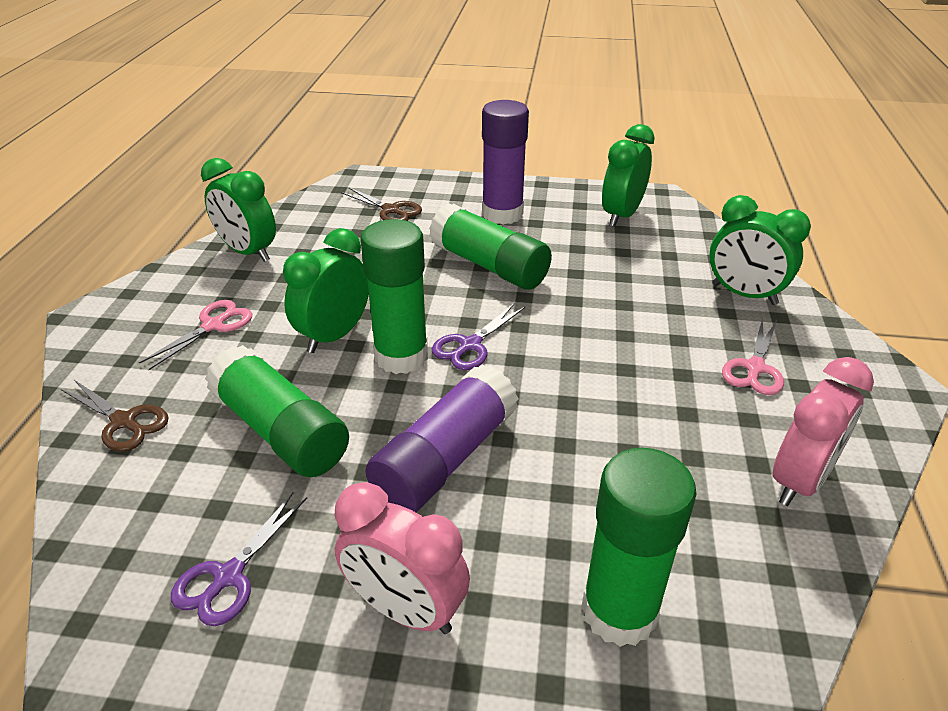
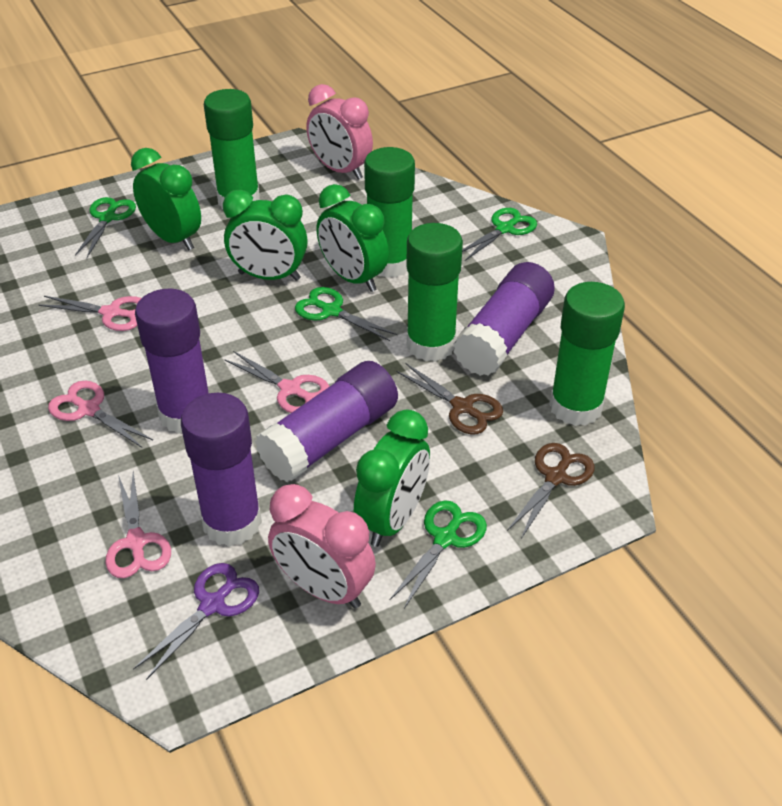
green scissors: 0 -> 4
pink scissors: 2 -> 4
purple glue stick: 2 -> 4
purple scissors: 2 -> 1

